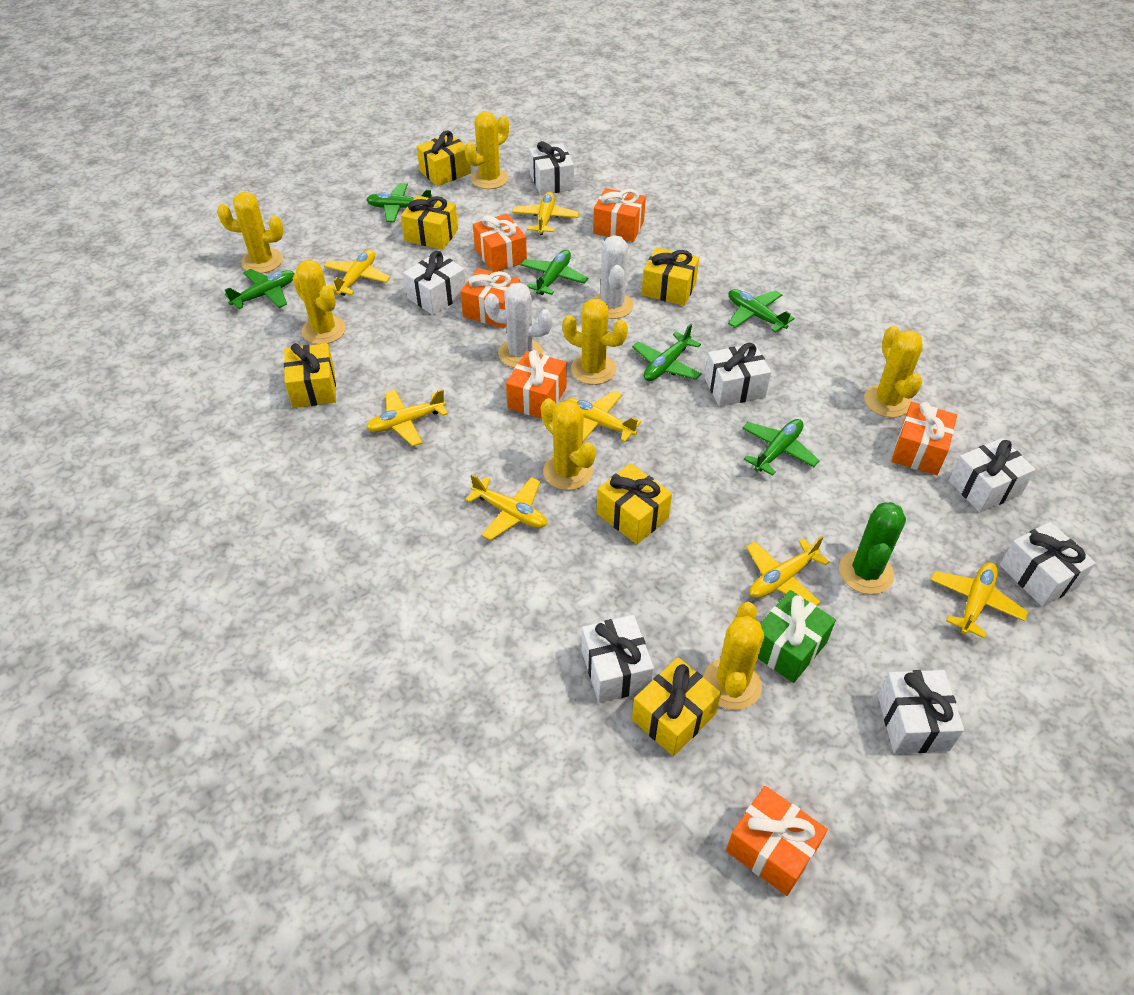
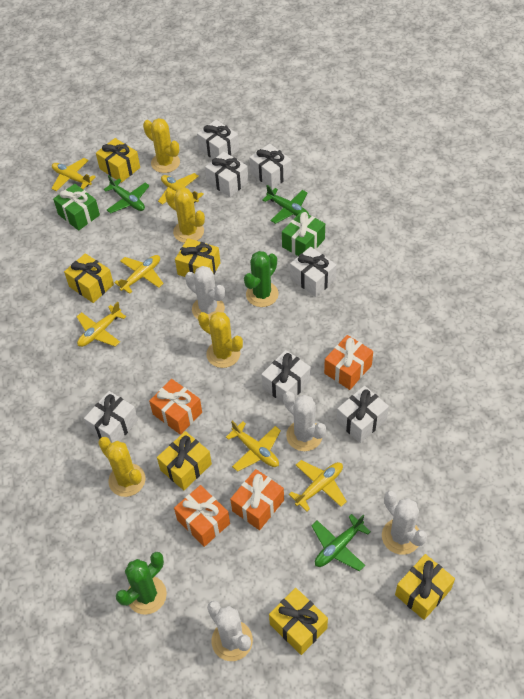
green cactus: 1 -> 2
green gift: 1 -> 2
green plane: 6 -> 3
orange gift: 6 -> 4
white cactus: 2 -> 4
yellow cactus: 7 -> 4
yellow plane: 7 -> 6

